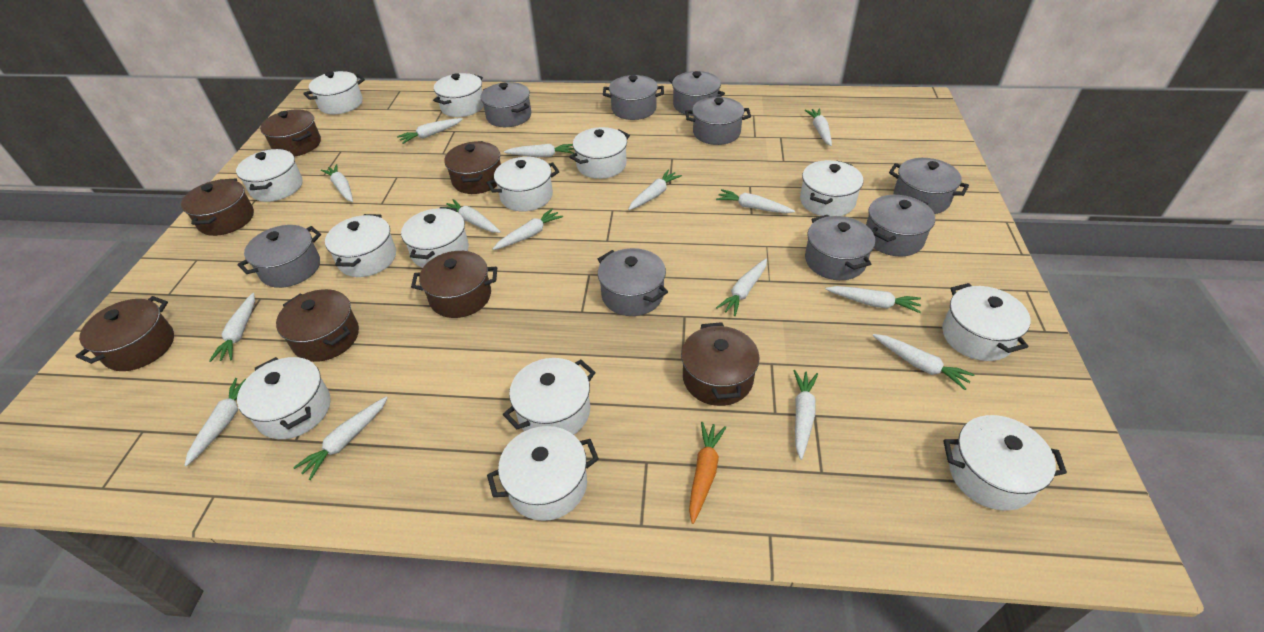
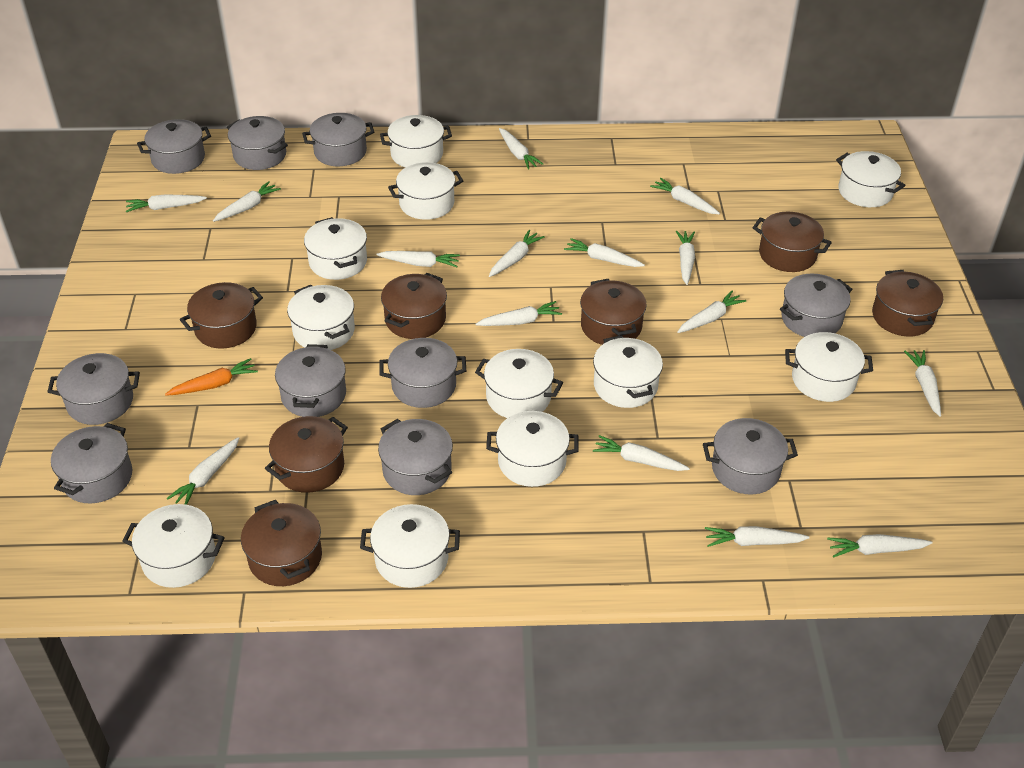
grey pot: 9 -> 10
white pot: 13 -> 11

